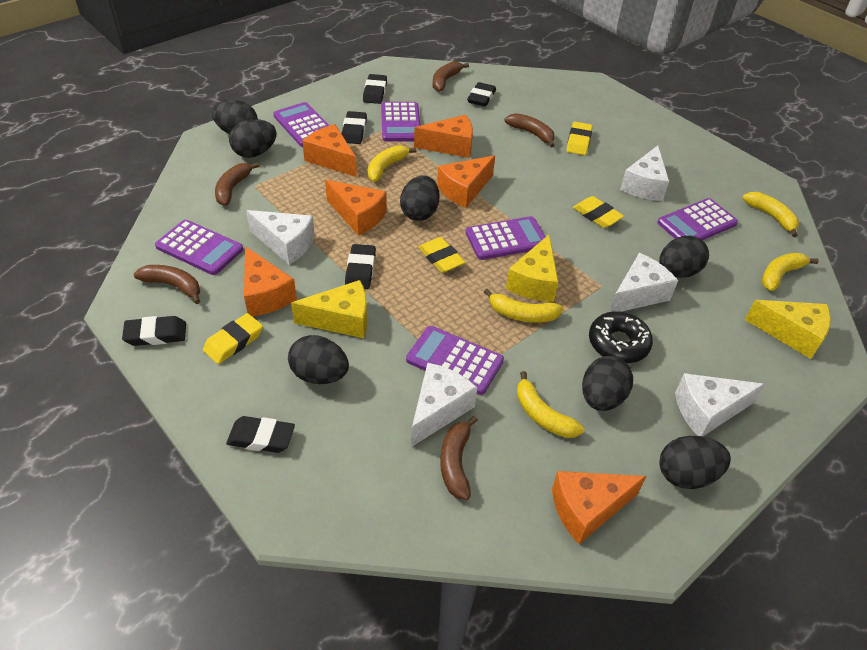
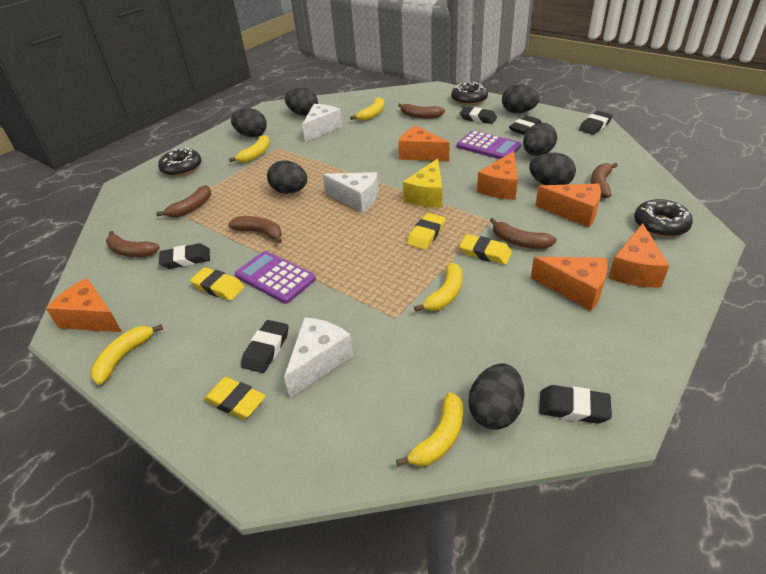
black donut: 1 -> 3
brown banana: 5 -> 6
purple calculator: 6 -> 2
white cheese: 5 -> 3
yellow cheese: 3 -> 1

